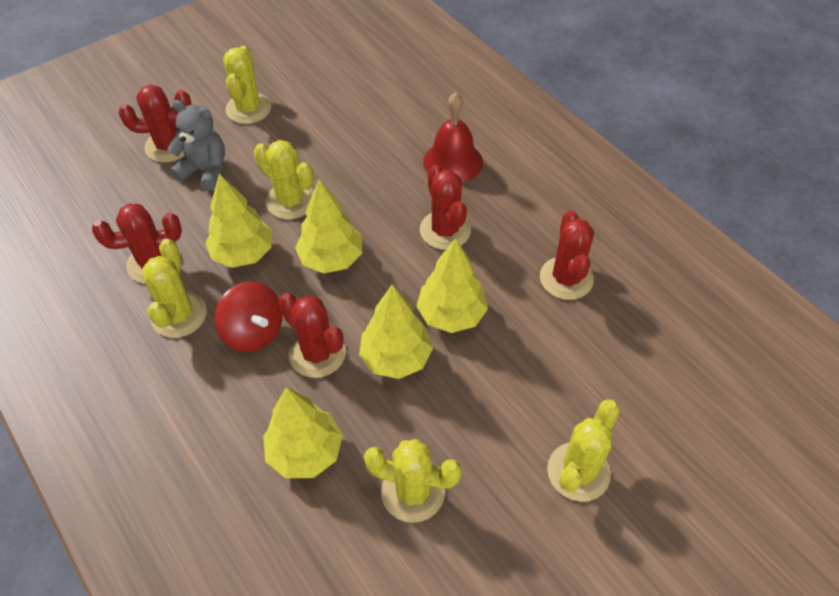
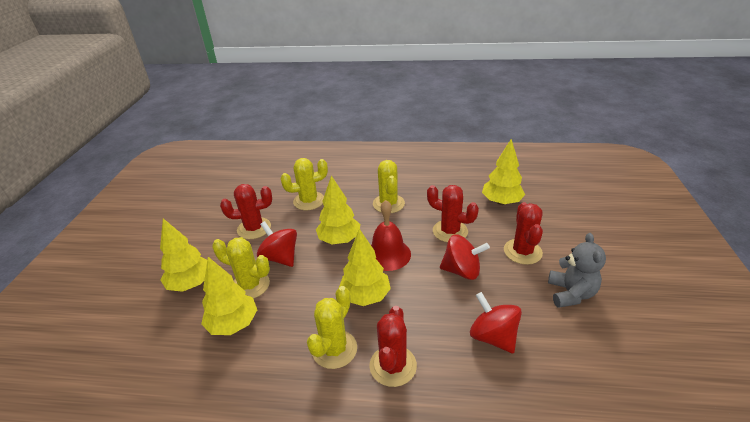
red cactus: 5 -> 4
red spinning top: 1 -> 3
yellow cactus: 5 -> 4

